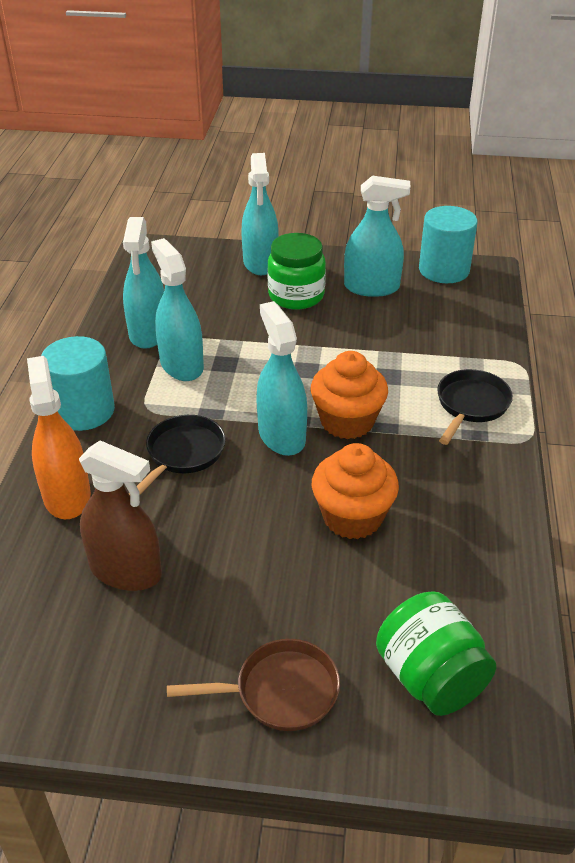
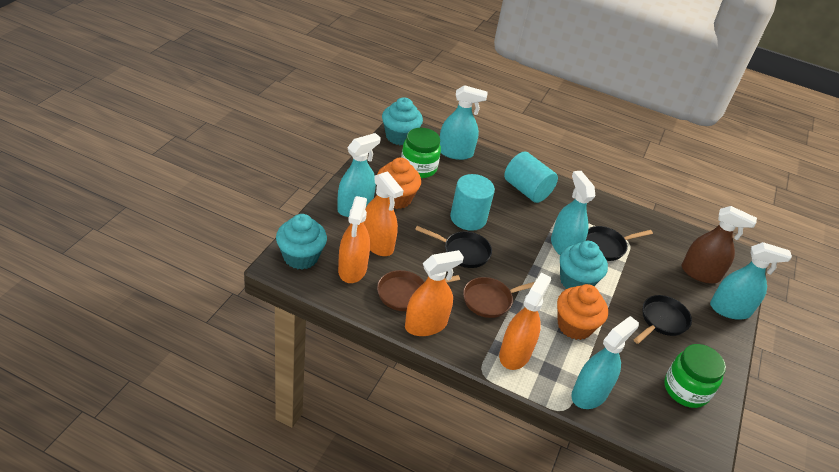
black pan: 2 -> 3
brown pan: 1 -> 2
orange spray bottle: 1 -> 4
turquoise cupcake: 0 -> 3

